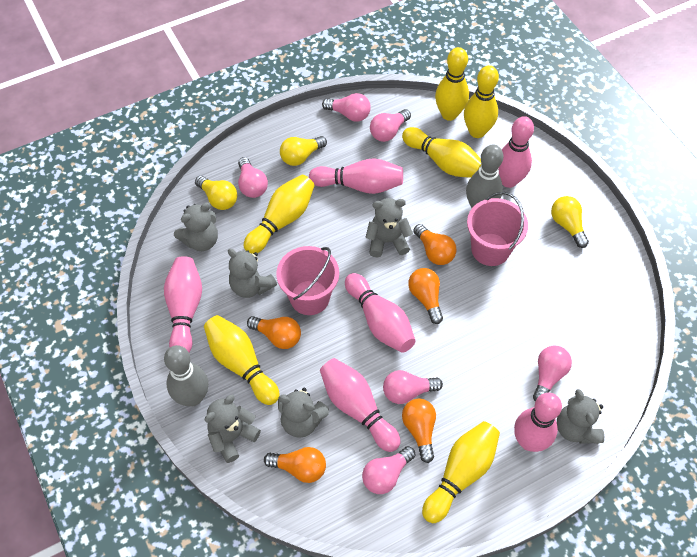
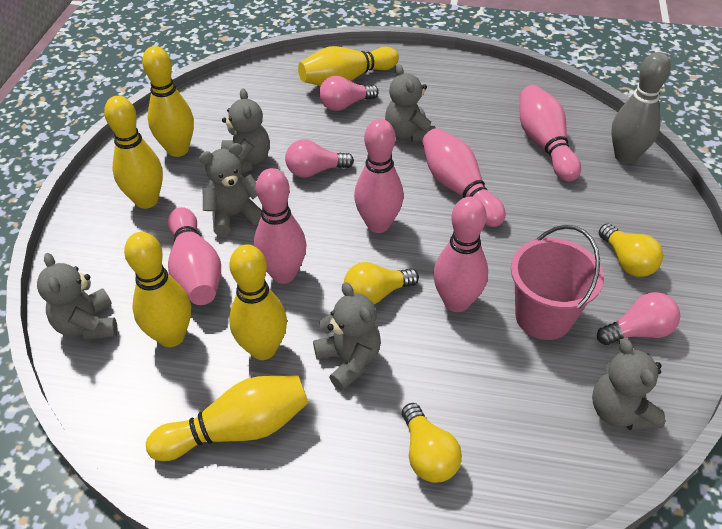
grey bowling pin: 2 -> 1
orange light bulb: 5 -> 0
pink bucket: 2 -> 1
pink light bulb: 6 -> 3

